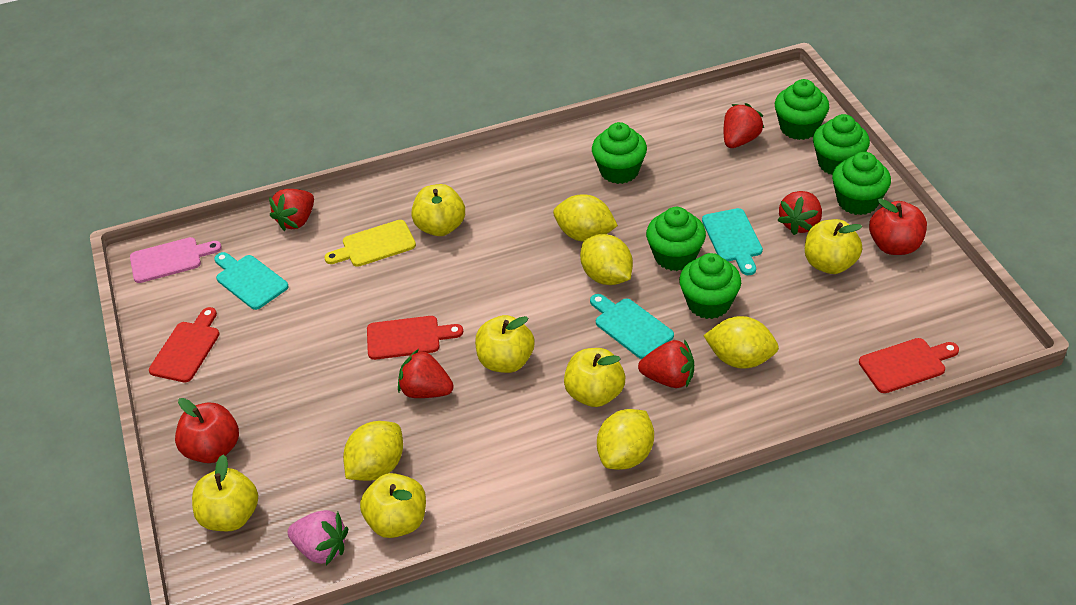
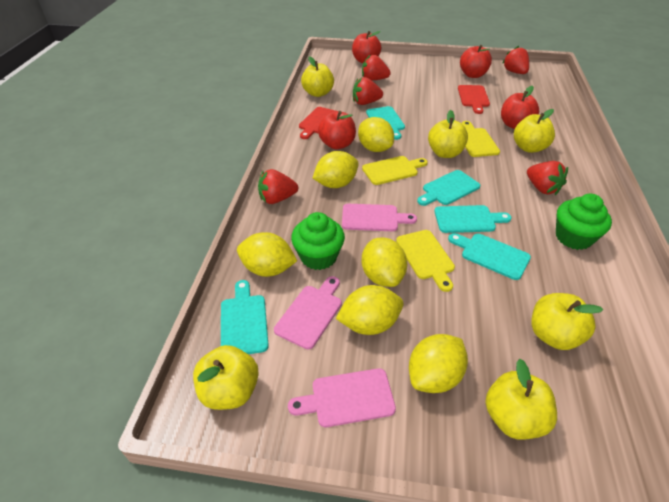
green cupcake: 6 -> 2
pink cutting board: 1 -> 3
pink strawberry: 1 -> 0
red apple: 2 -> 4
red cutting board: 3 -> 2
turquoise cutting board: 3 -> 5
yellow cutting board: 1 -> 3
yellow lemon: 5 -> 6

